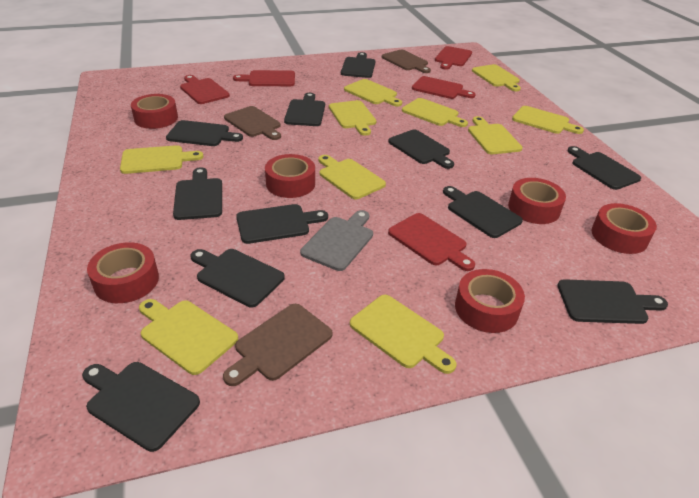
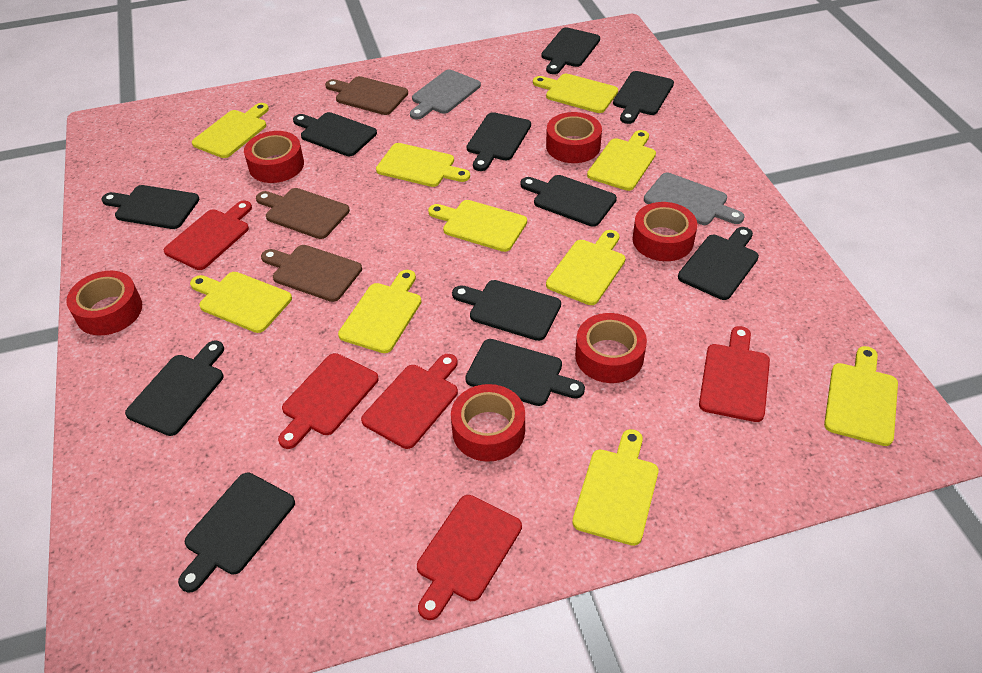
grey cutting board: 1 -> 2

